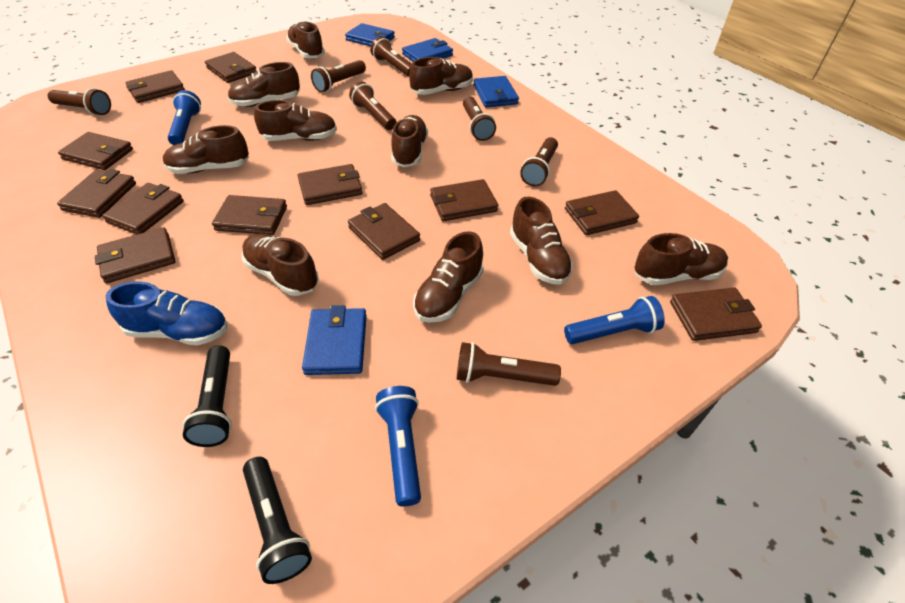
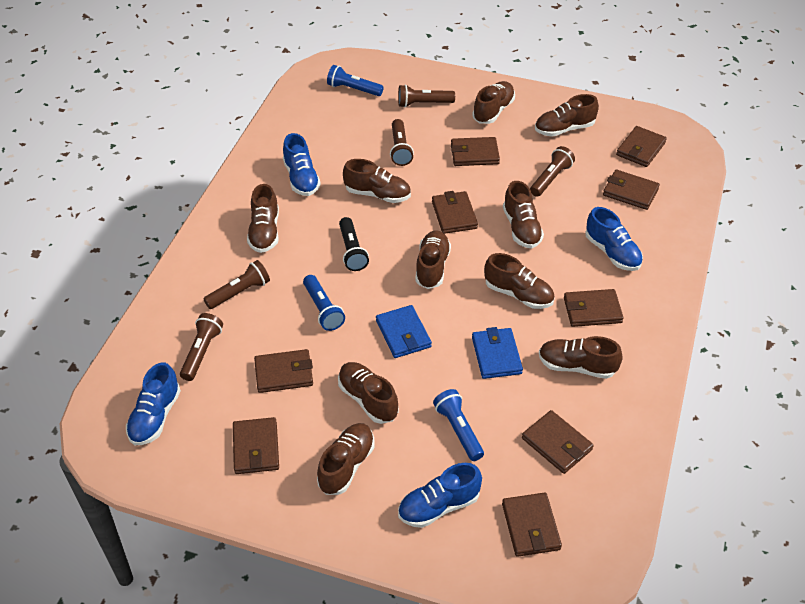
black flashlight: 2 -> 1
blue shoe: 1 -> 4
blue wallet: 4 -> 2
brown flashlight: 7 -> 5
brown wallet: 12 -> 9

